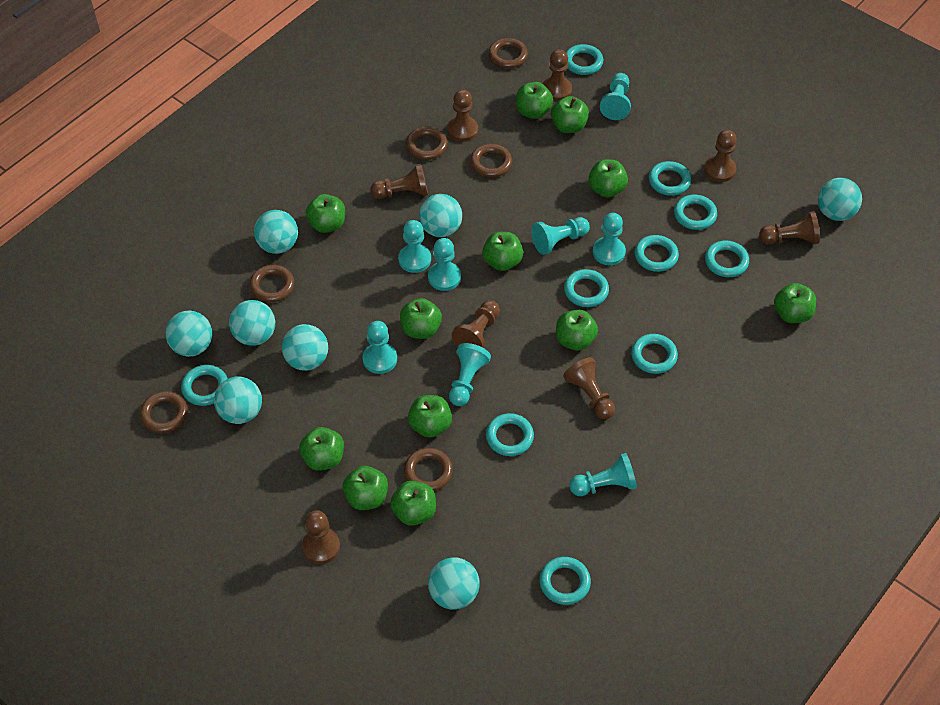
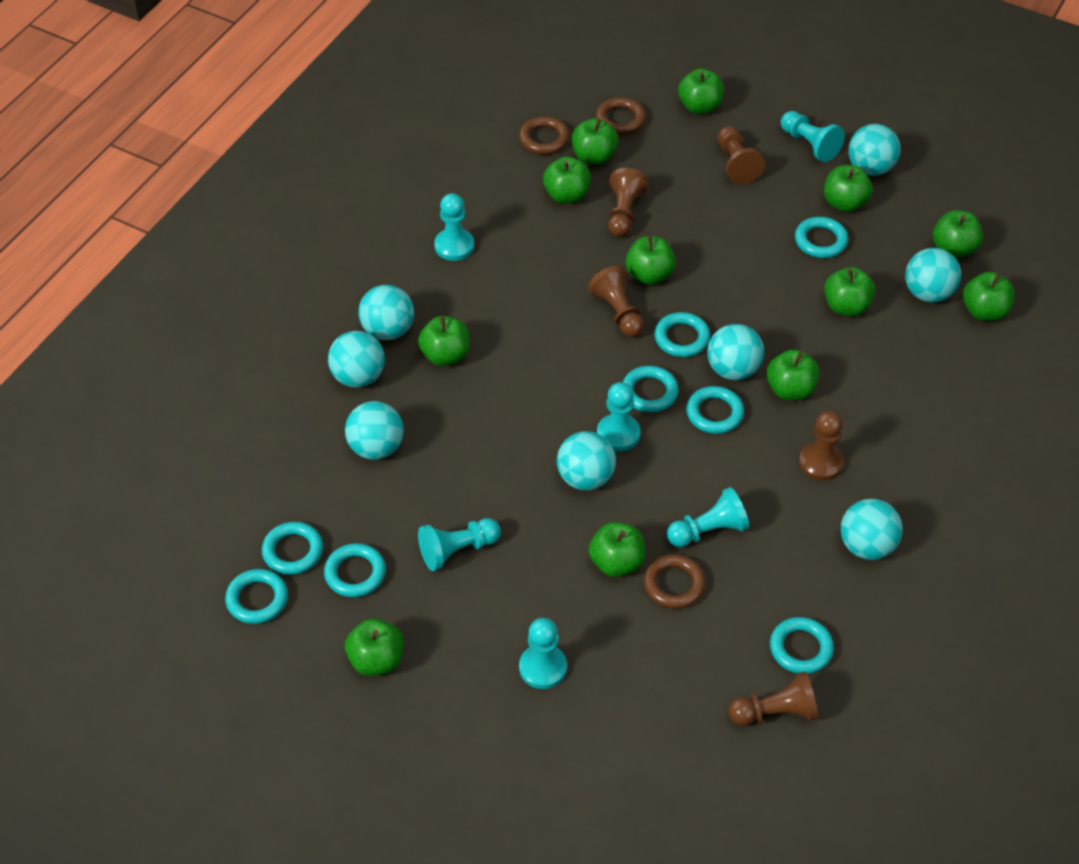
brown pawn: 8 -> 5
brown ring: 6 -> 3
turquoise pawn: 8 -> 6
turquoise ring: 10 -> 8

